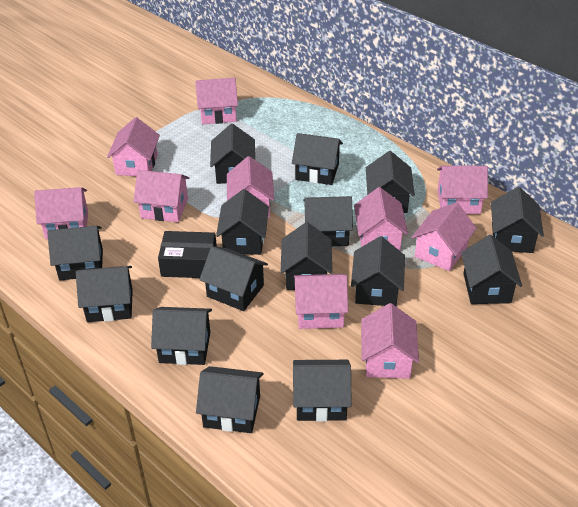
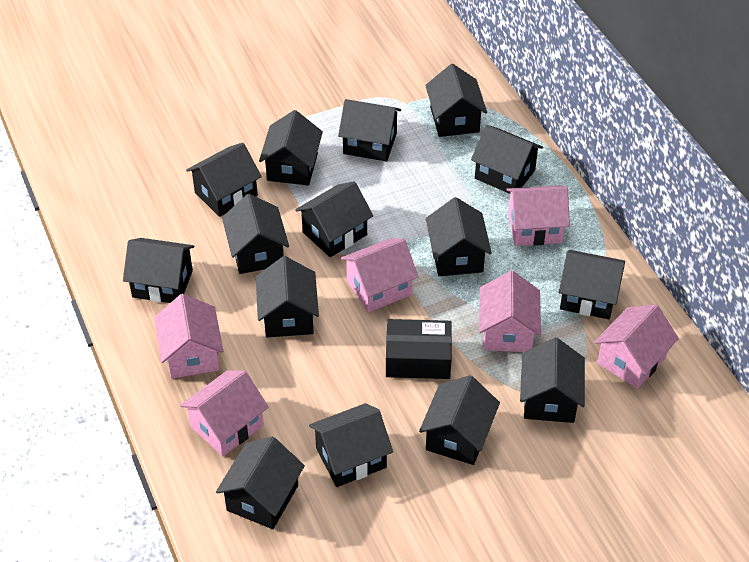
pink house: 10 -> 6

